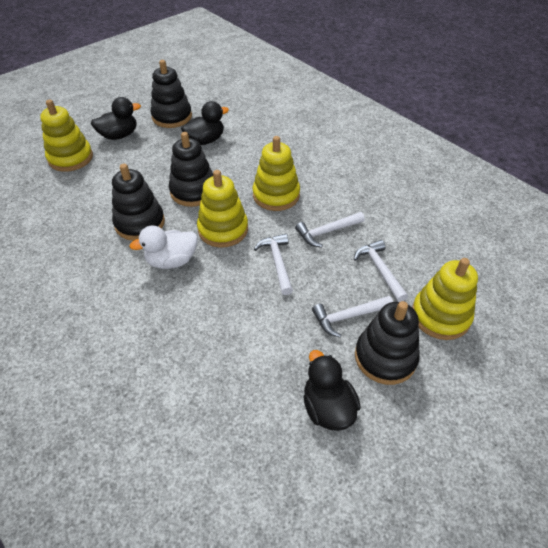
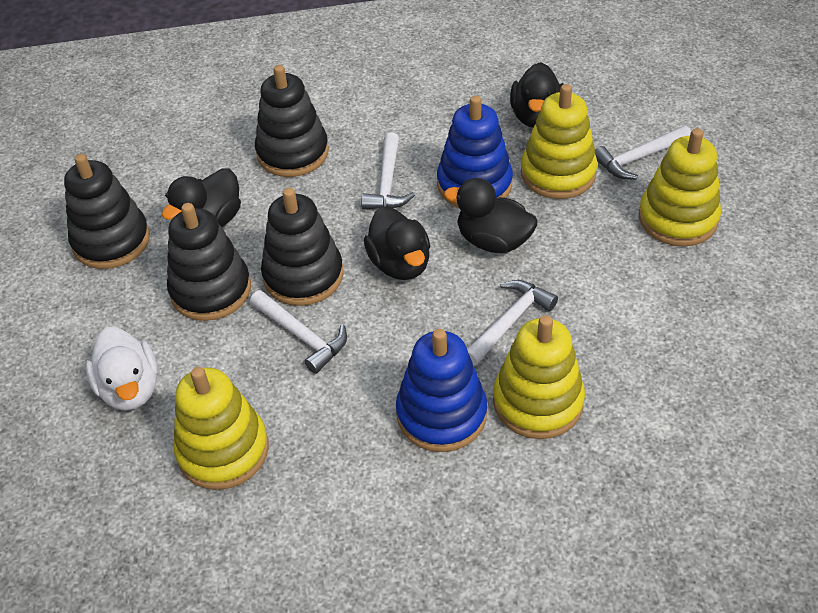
black duck: 3 -> 4
blue stacking toy: 0 -> 2

